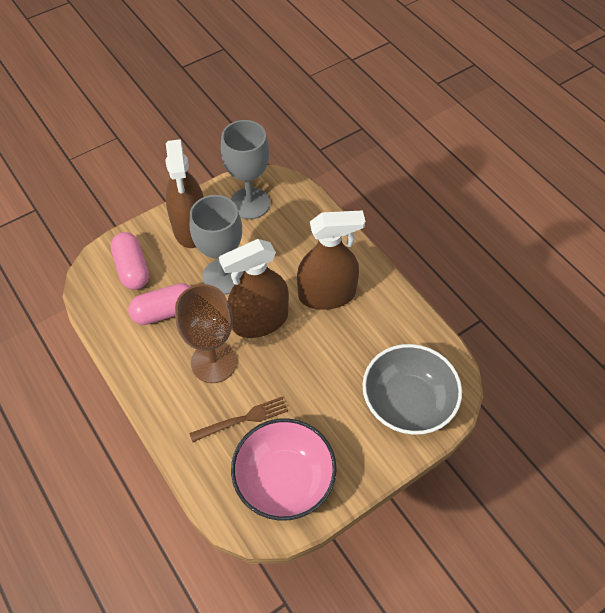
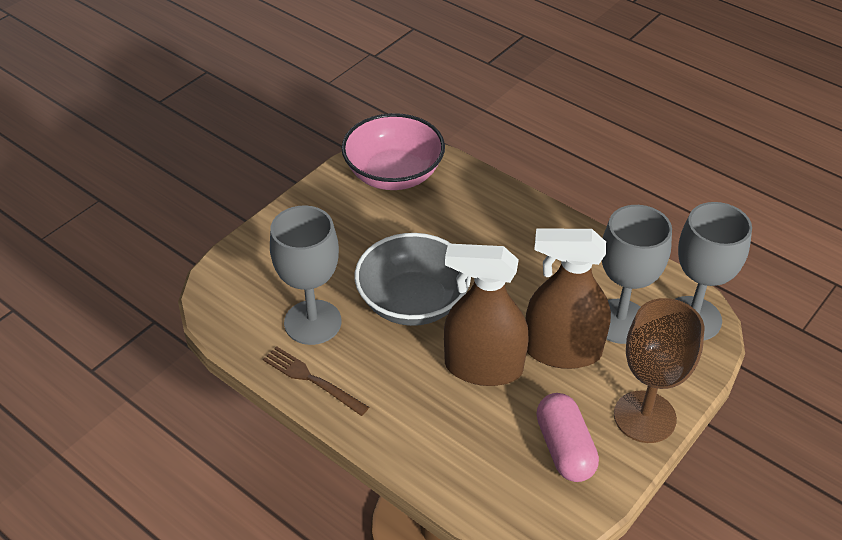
brown spray bottle: 3 -> 2
grey goblet: 2 -> 3
pink capsule: 2 -> 1

